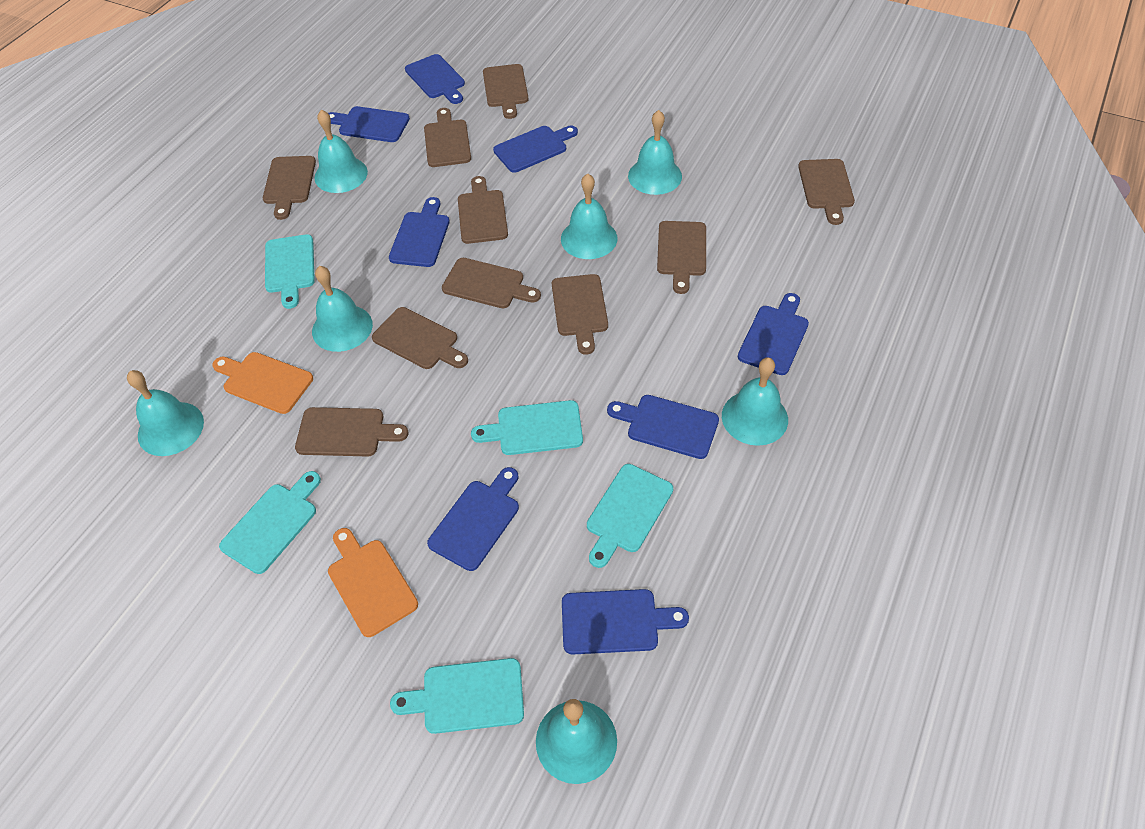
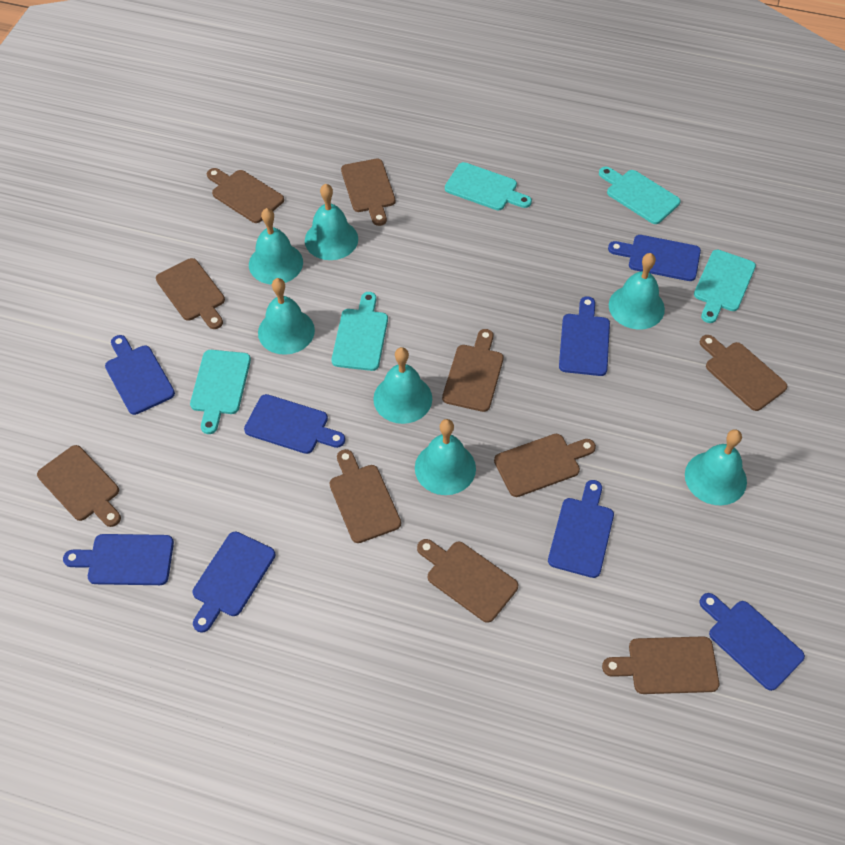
orange cutting board: 2 -> 0

